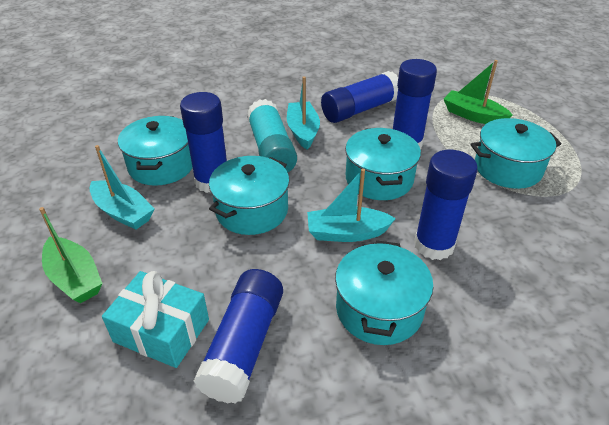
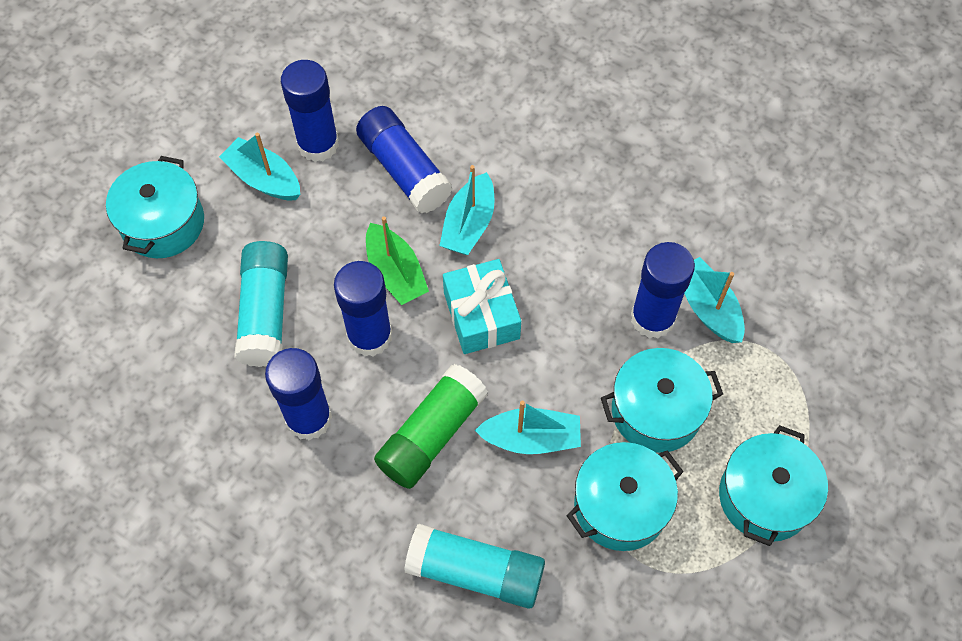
green boat: 2 -> 1
green glue stick: 0 -> 1
turquoise boat: 3 -> 4
turquoise glue stick: 1 -> 2
turquoise pot: 5 -> 4

